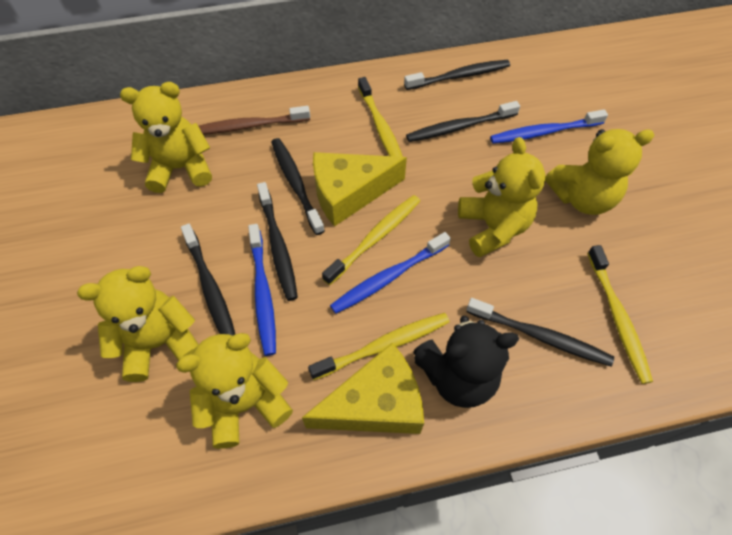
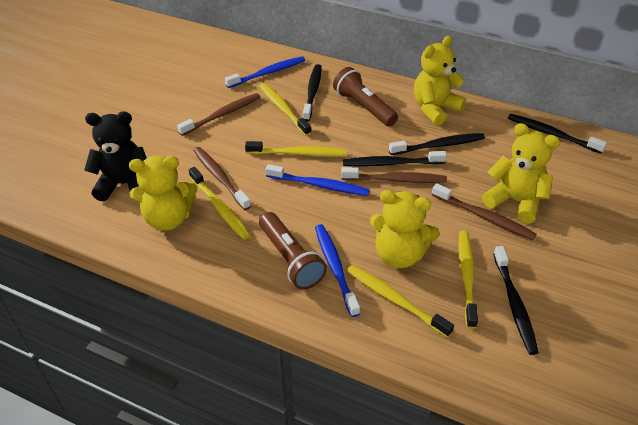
black toothbrush: 6 -> 5
brown flashlight: 0 -> 2
brown toothbrush: 1 -> 4
yellow cheese: 2 -> 0
yellow teddy bear: 5 -> 4
yellow toothbrush: 4 -> 5

